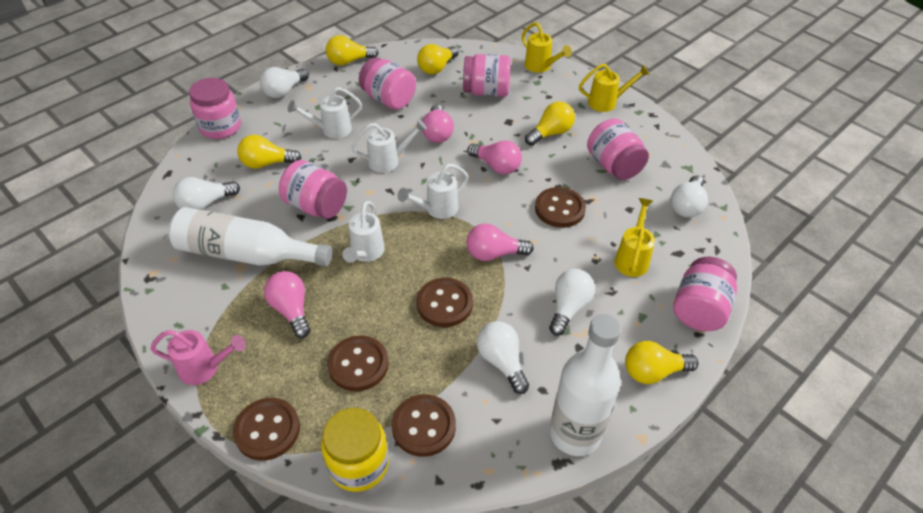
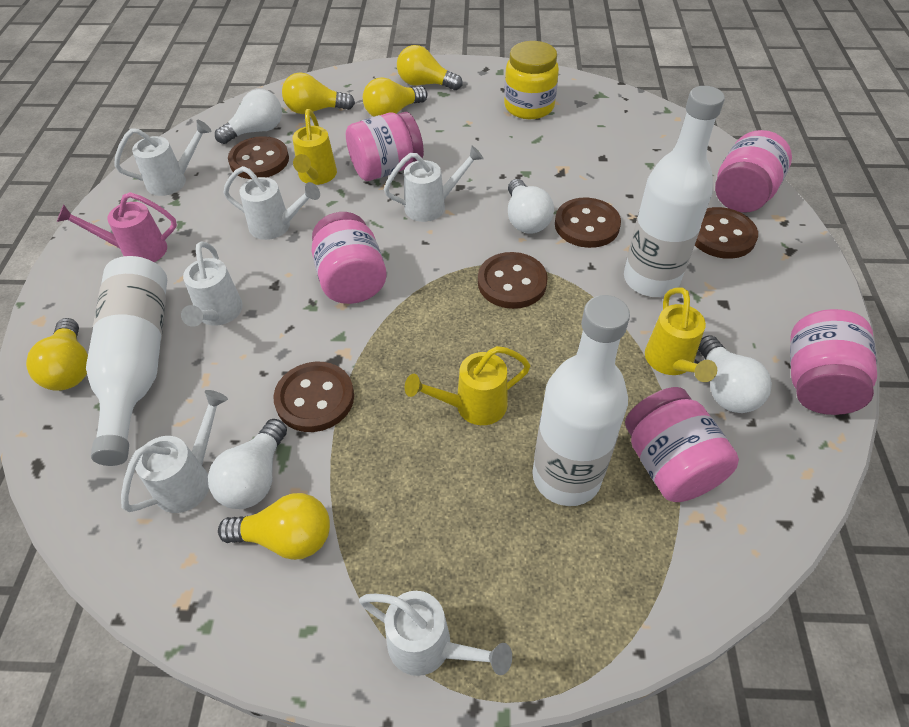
pink jar: 6 -> 5
pink light bulb: 4 -> 0
white bottle: 2 -> 3
white light bulb: 5 -> 4
white watering can: 4 -> 6

